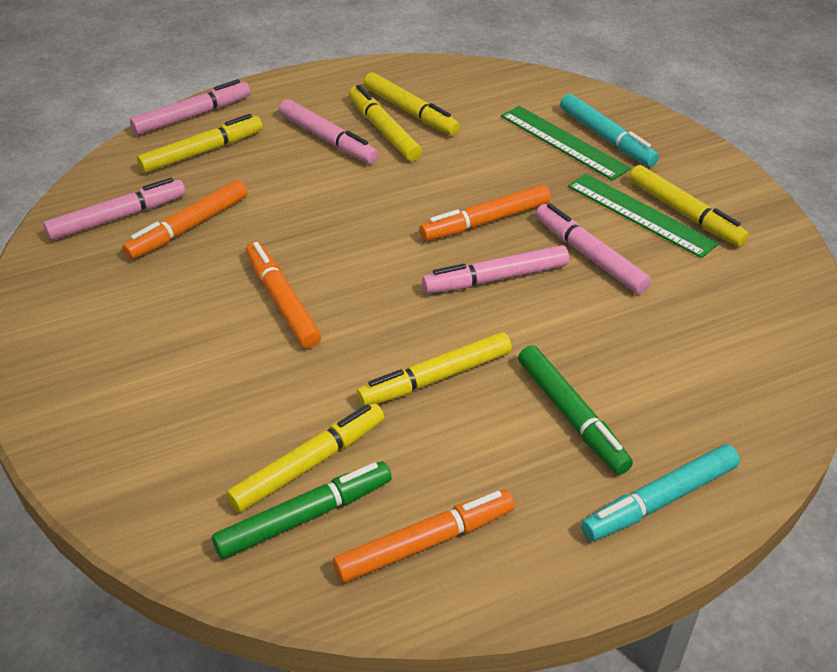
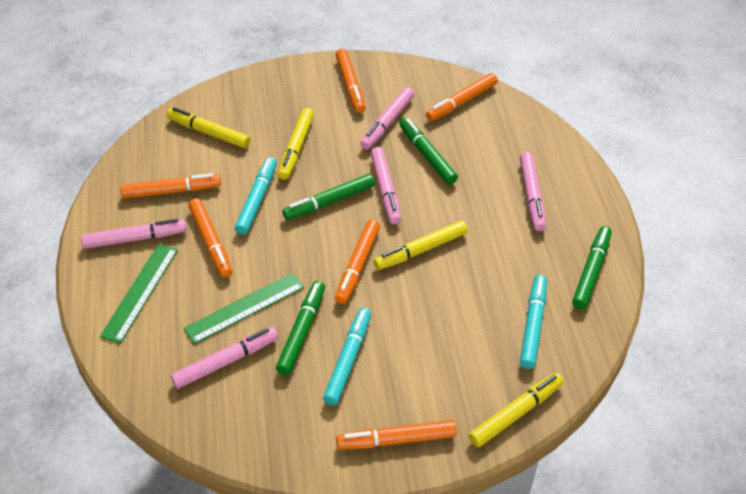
green marker: 2 -> 4
orange marker: 4 -> 6
turquoise marker: 2 -> 3
yellow marker: 6 -> 4

